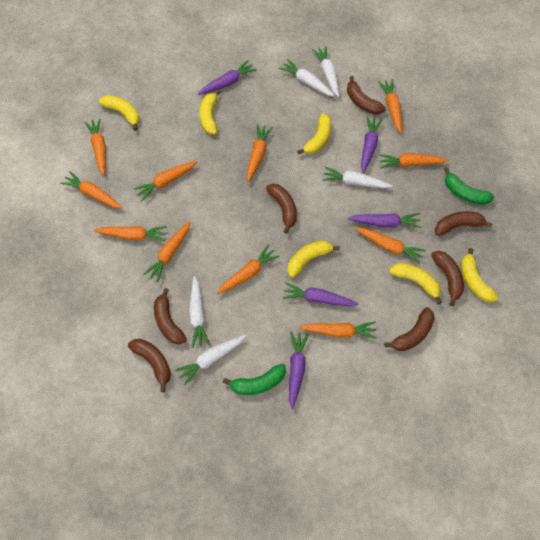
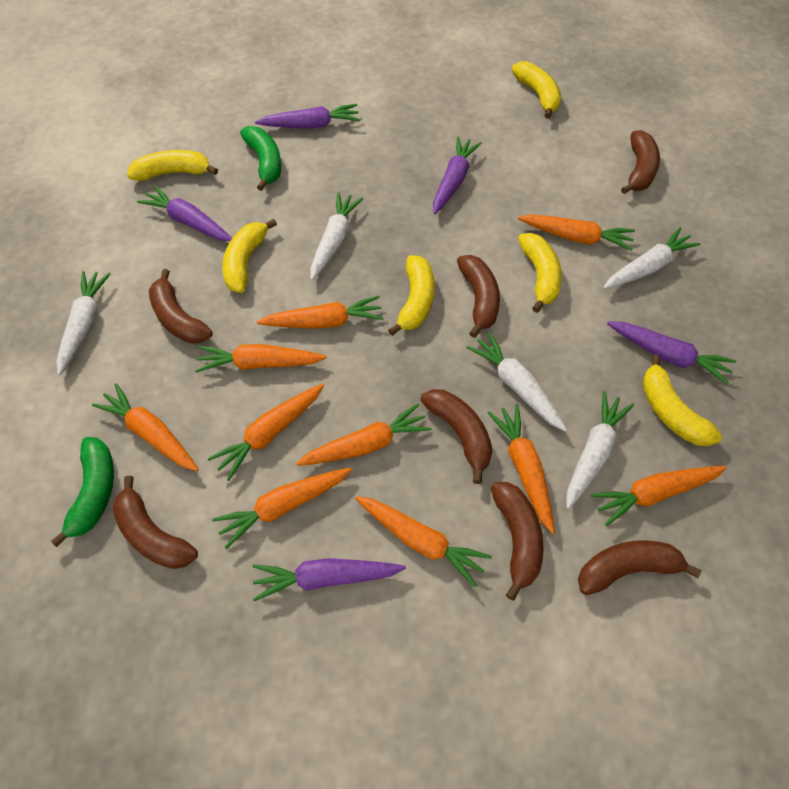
orange carrot: 11 -> 10

